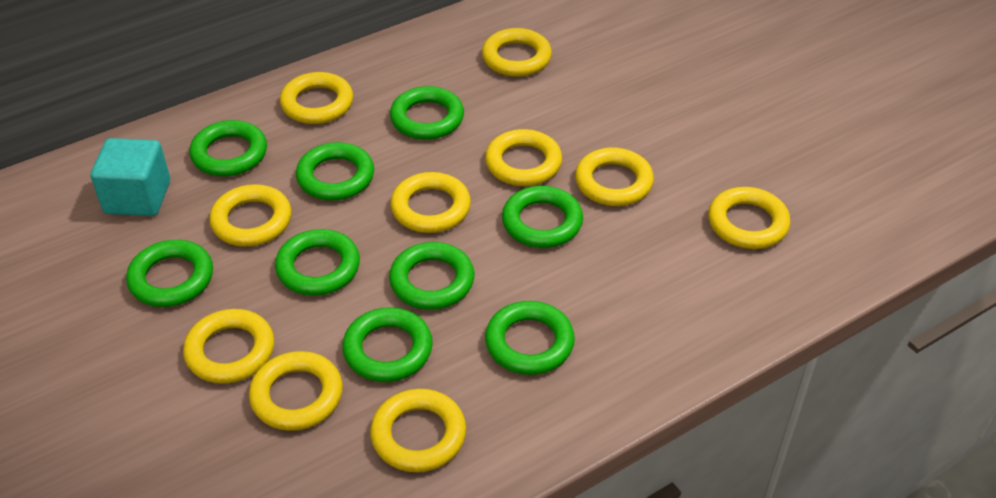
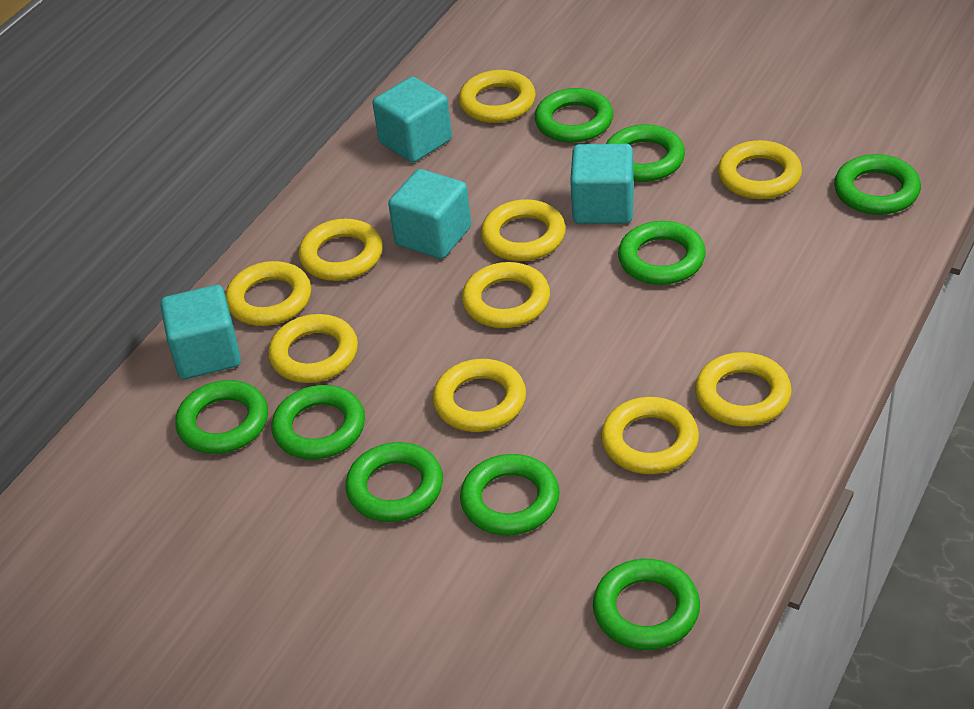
turquoise cube: 1 -> 4

